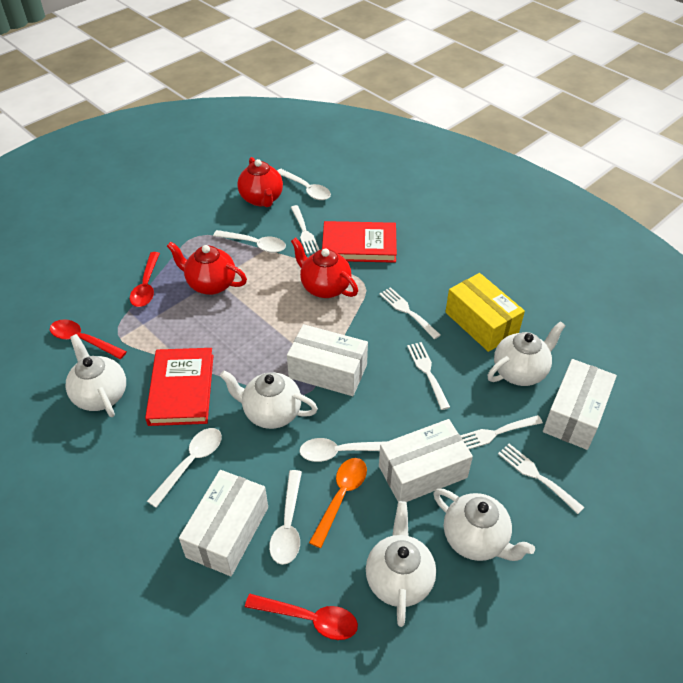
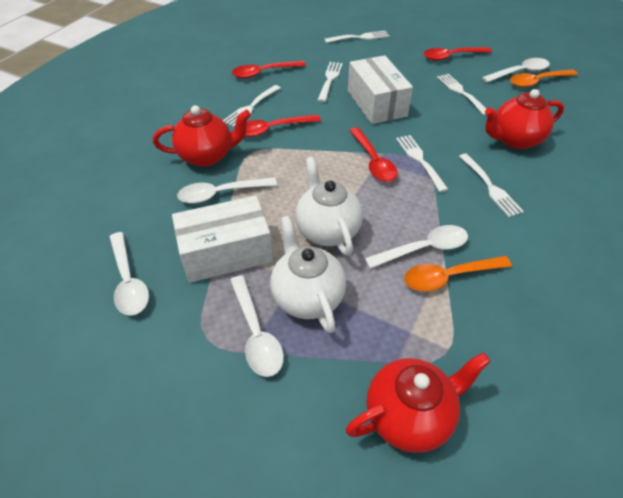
orange spoon: 1 -> 2
red book: 2 -> 0
red spoon: 3 -> 4
white box: 4 -> 2
white fork: 5 -> 6
white teapot: 5 -> 2
yellow box: 1 -> 0

